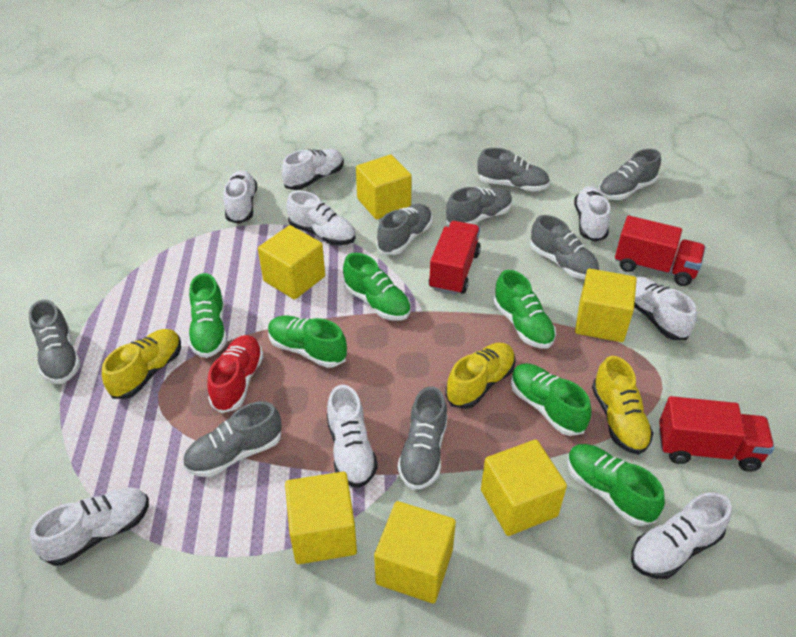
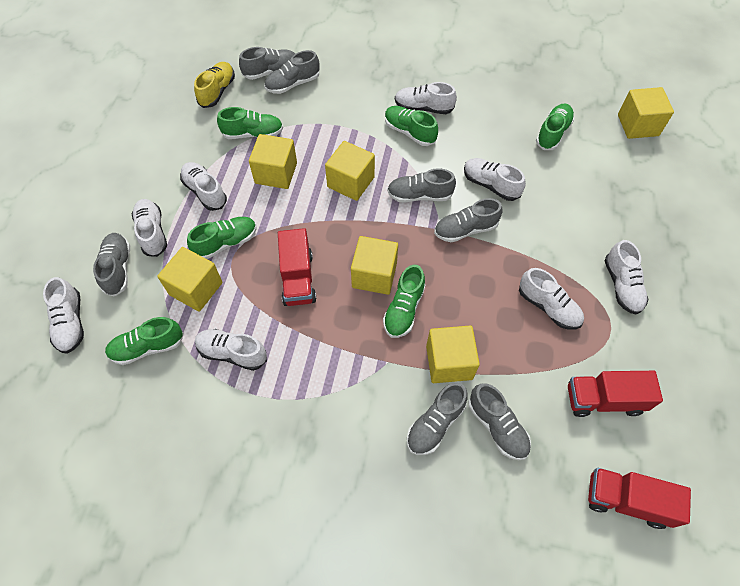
grey shoe: 8 -> 7
red shoe: 1 -> 0
yellow shoe: 3 -> 1

